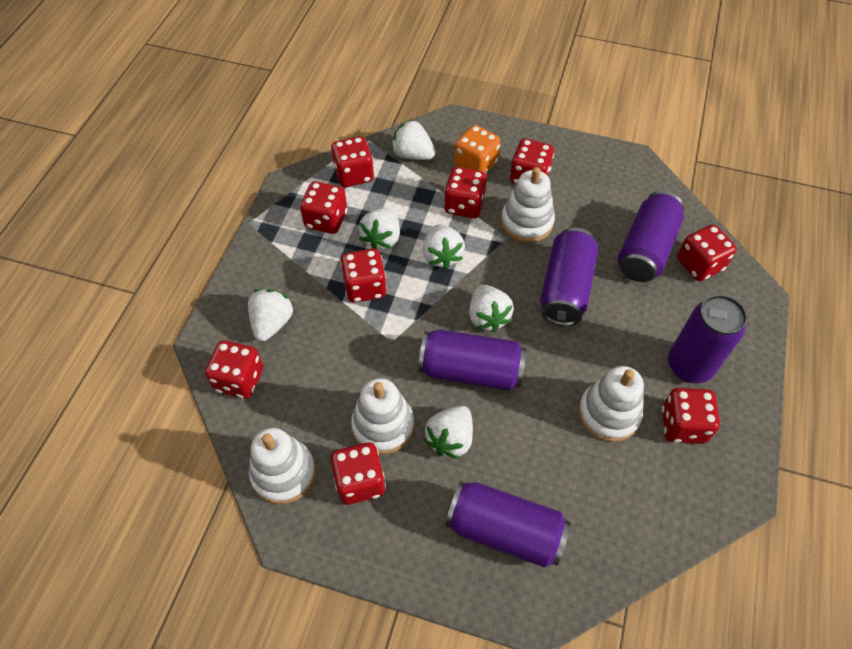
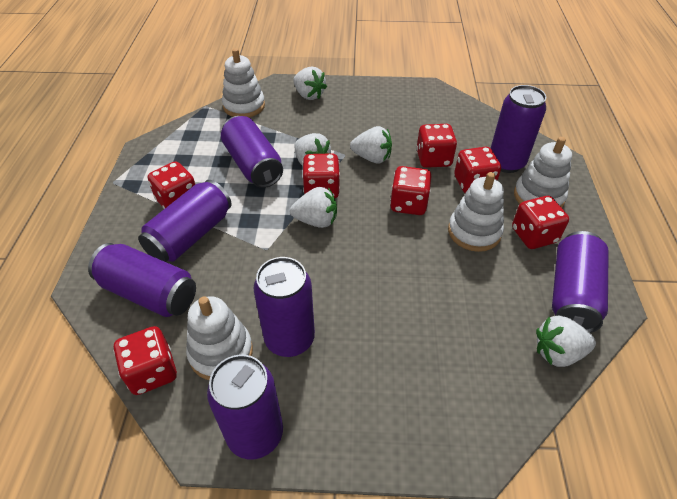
orange dice: 1 -> 0
purple can: 5 -> 7
red dice: 9 -> 7
white strawberry: 6 -> 5

